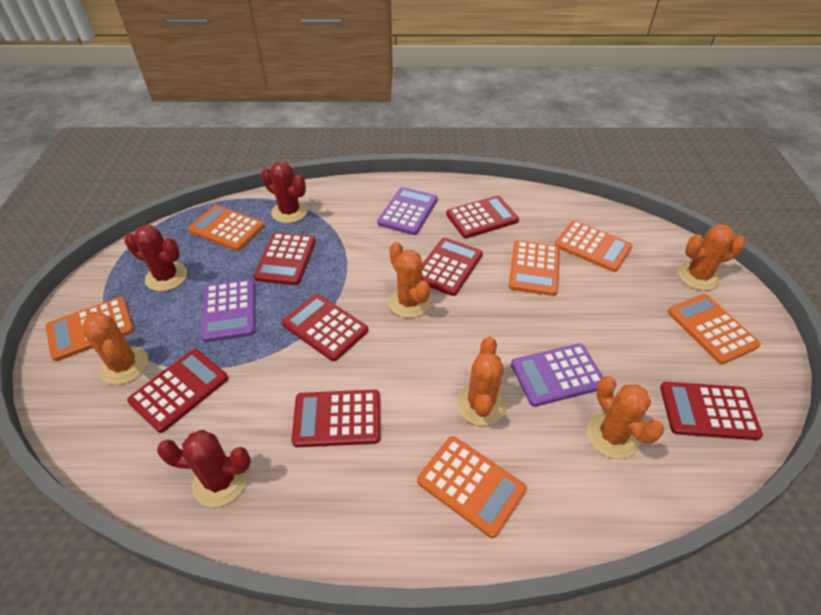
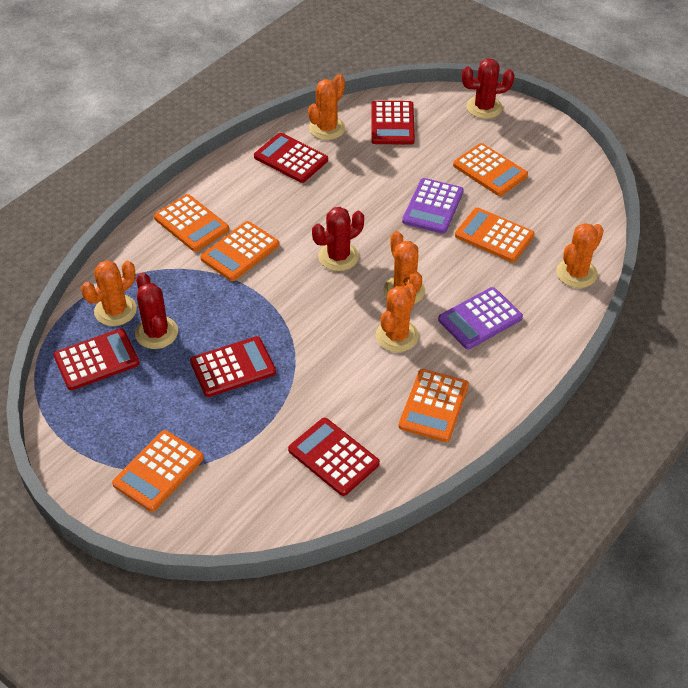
purple calculator: 3 -> 2
red calculator: 7 -> 5

